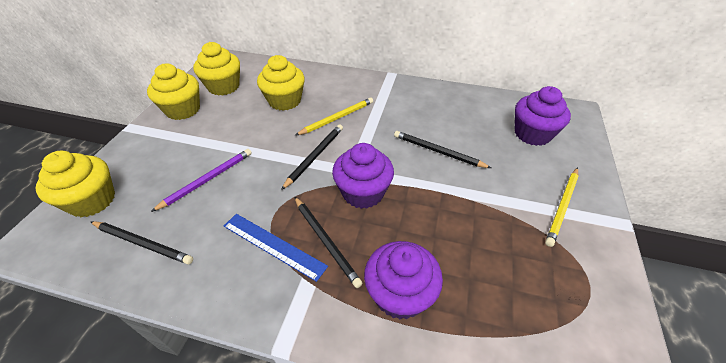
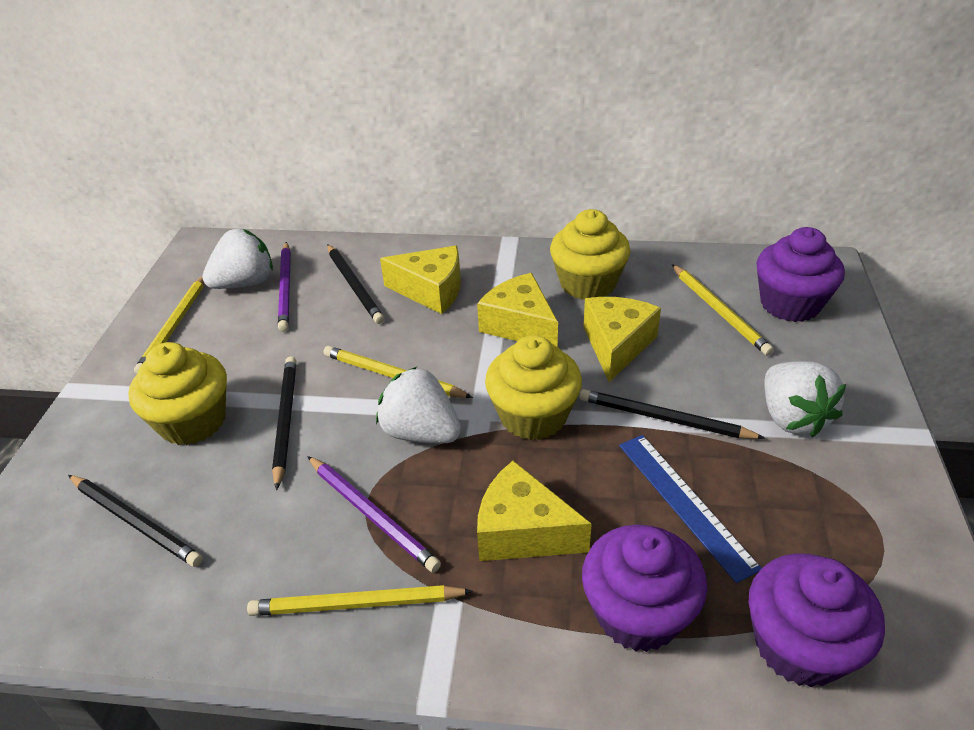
purple pencil: 1 -> 2
white strawberry: 0 -> 3
yellow cheese: 0 -> 4
yellow cupcake: 4 -> 3
yellow pencil: 2 -> 4

